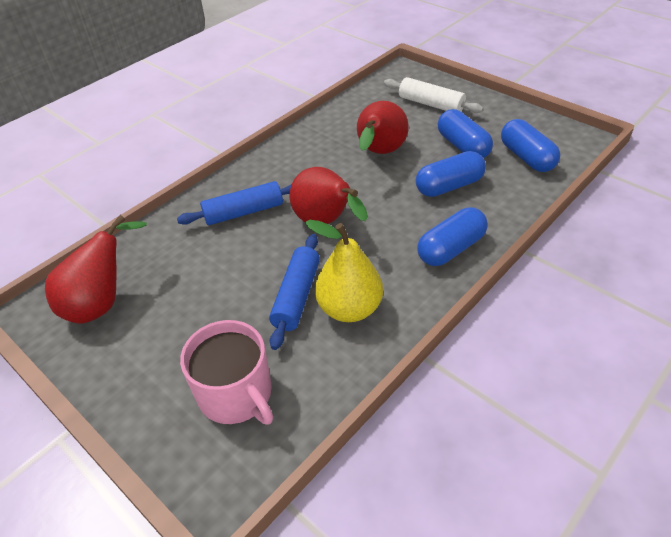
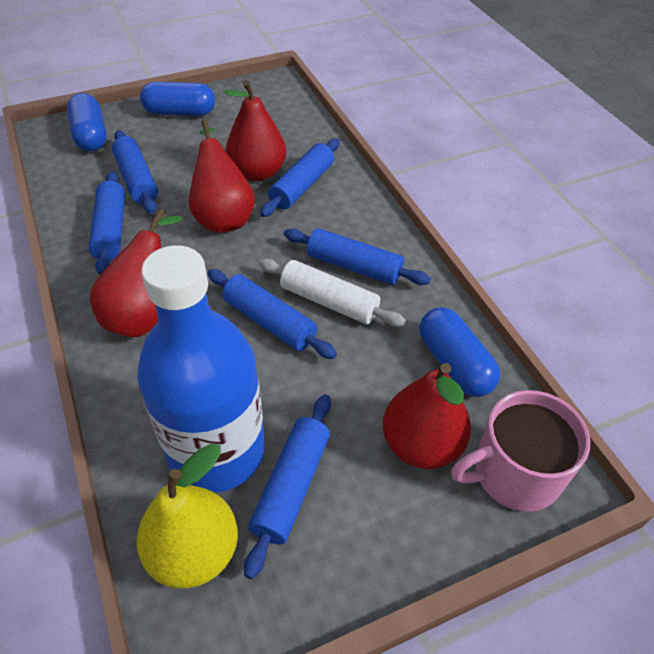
blue bottle: 0 -> 1
blue capsule: 4 -> 3
blue rolling pin: 2 -> 6
red pear: 3 -> 4

